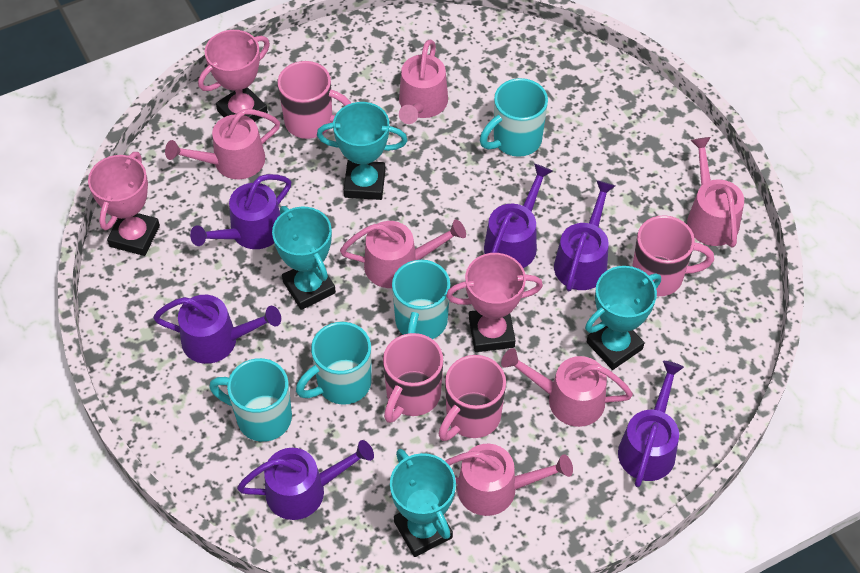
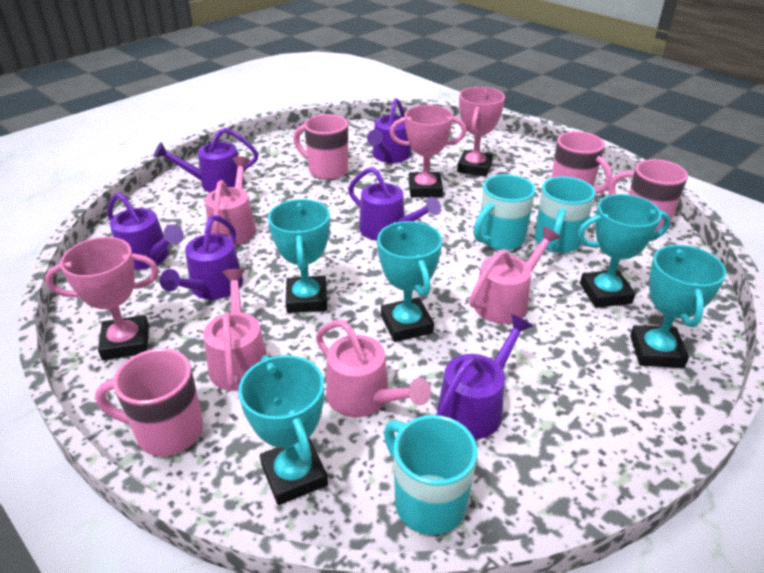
pink watering can: 6 -> 4
turquoise mug: 4 -> 3
turquoise trophy: 4 -> 5

